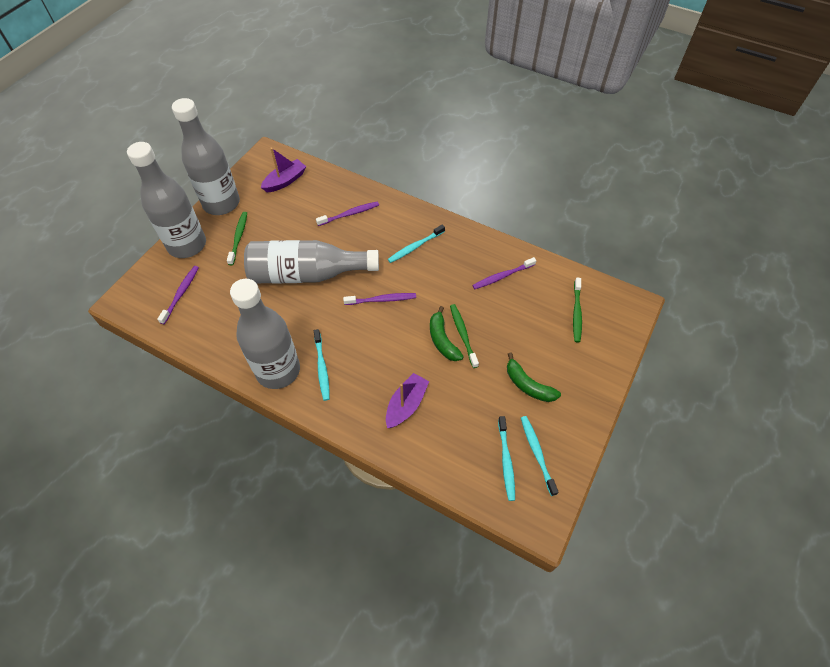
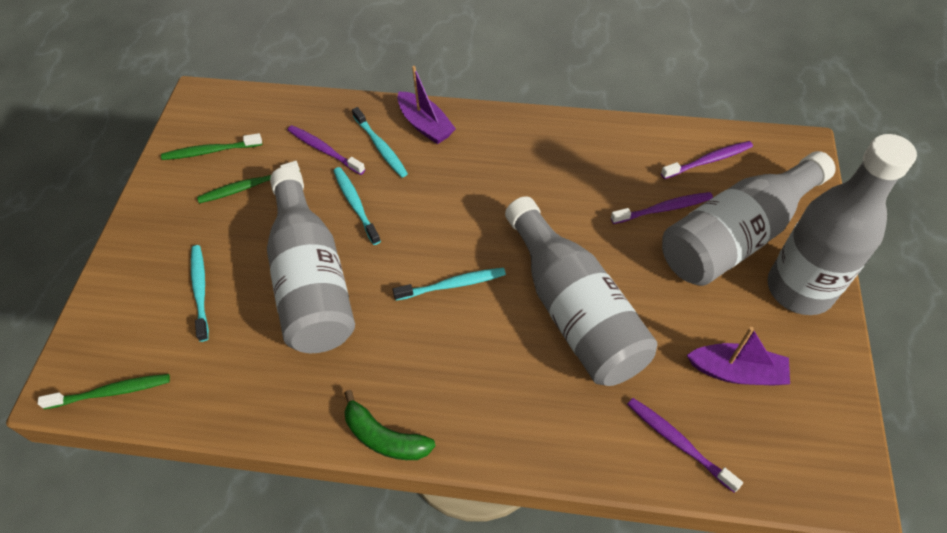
green banana: 2 -> 1

